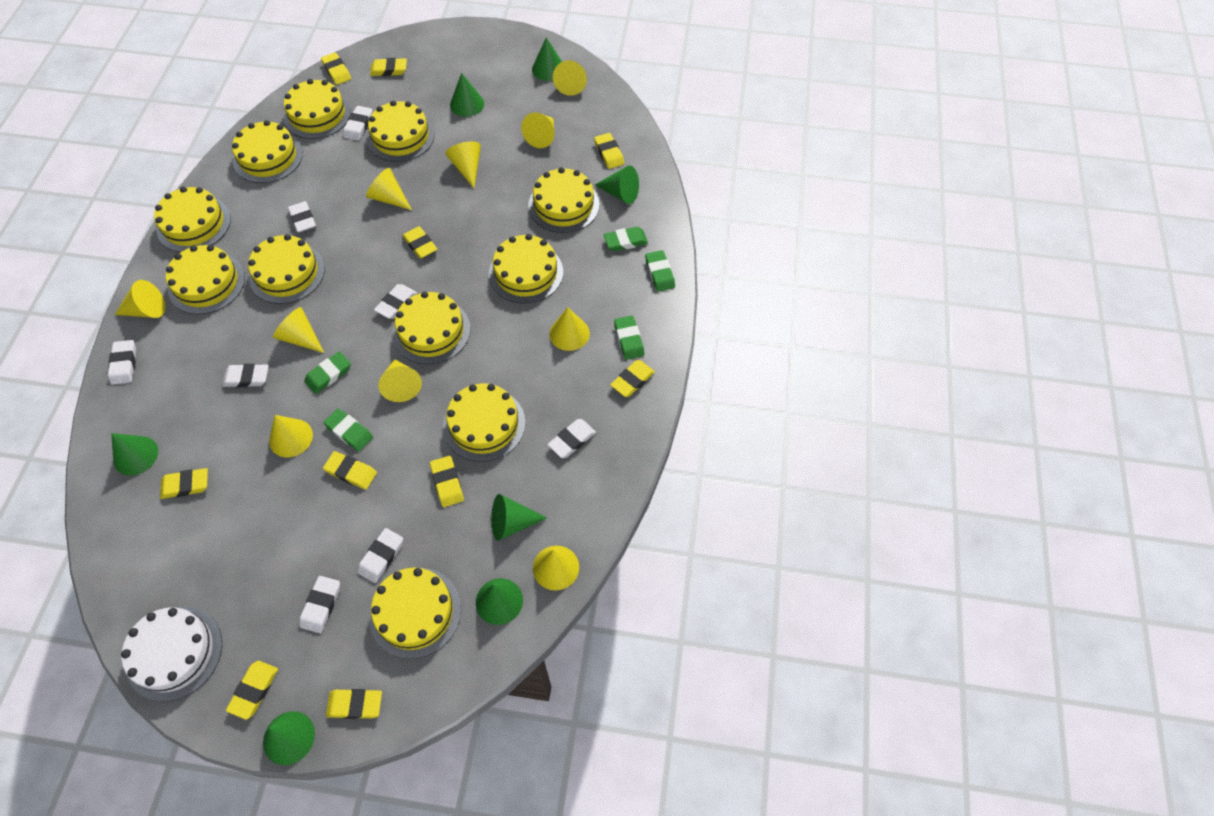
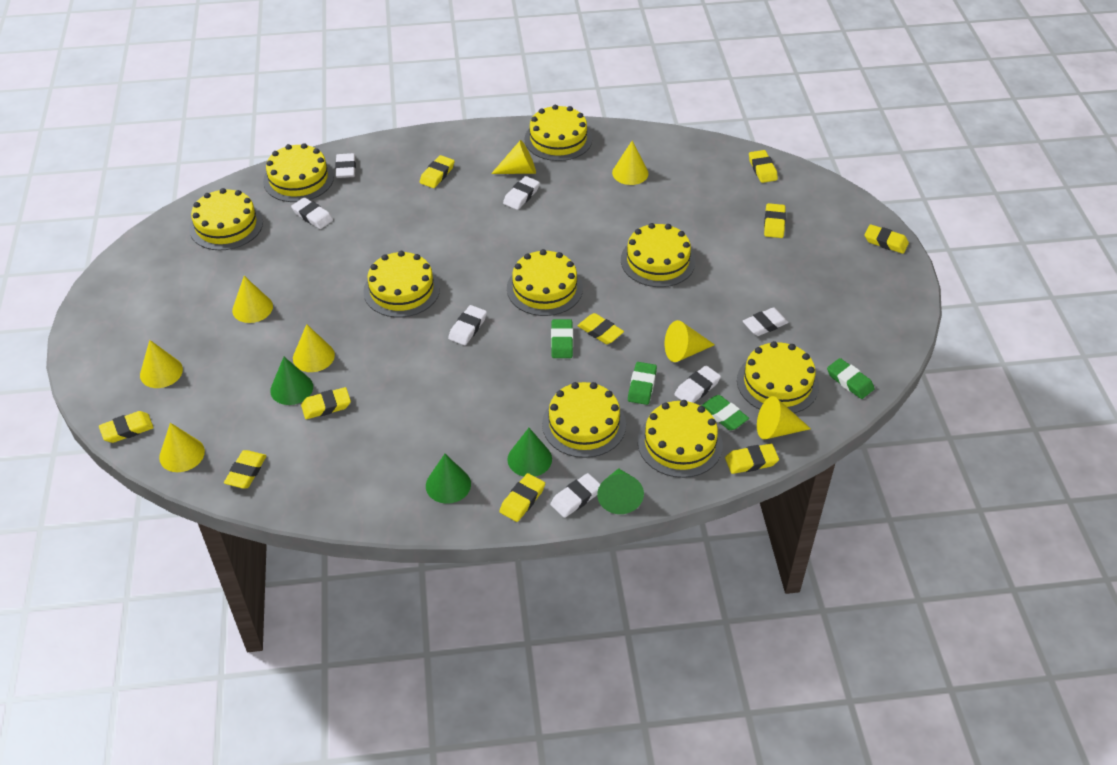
green cone: 7 -> 4
green eraser: 5 -> 4
white cake: 1 -> 0
white eraser: 8 -> 7
yellow cake: 11 -> 9
yellow cone: 10 -> 8

